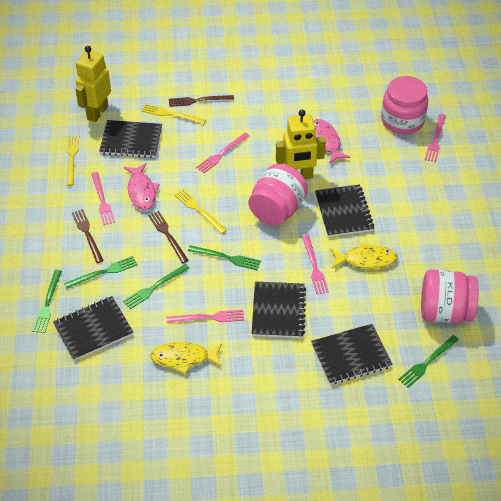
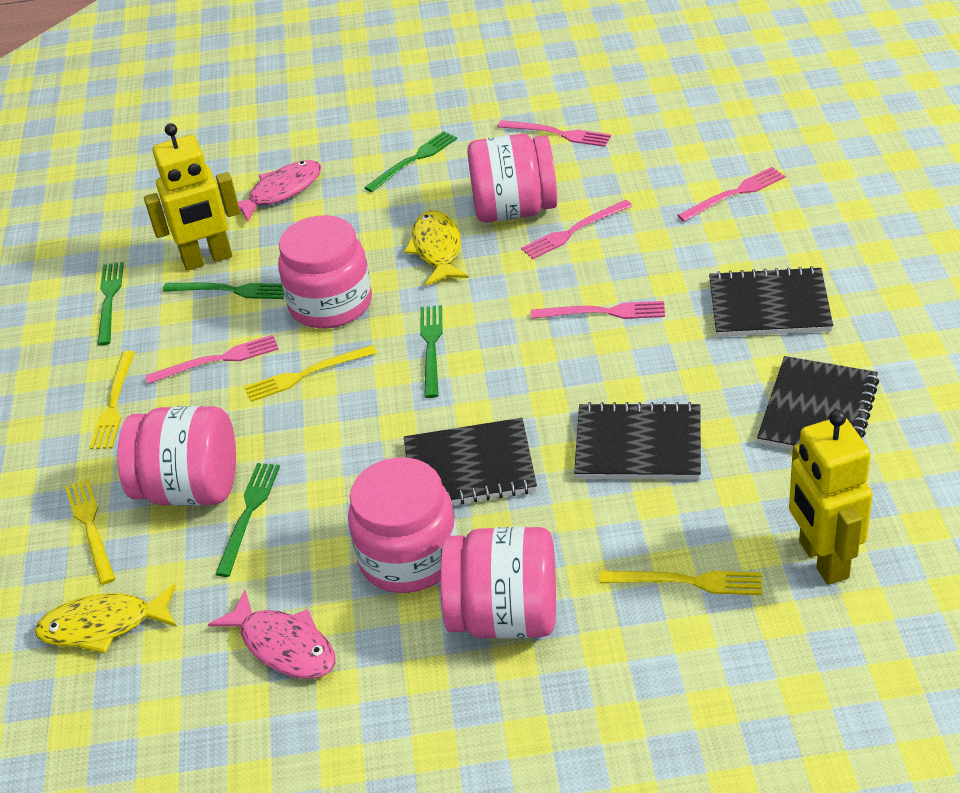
black notebook: 5 -> 4
brown fork: 3 -> 0
pink jar: 3 -> 5
yellow fork: 3 -> 4

